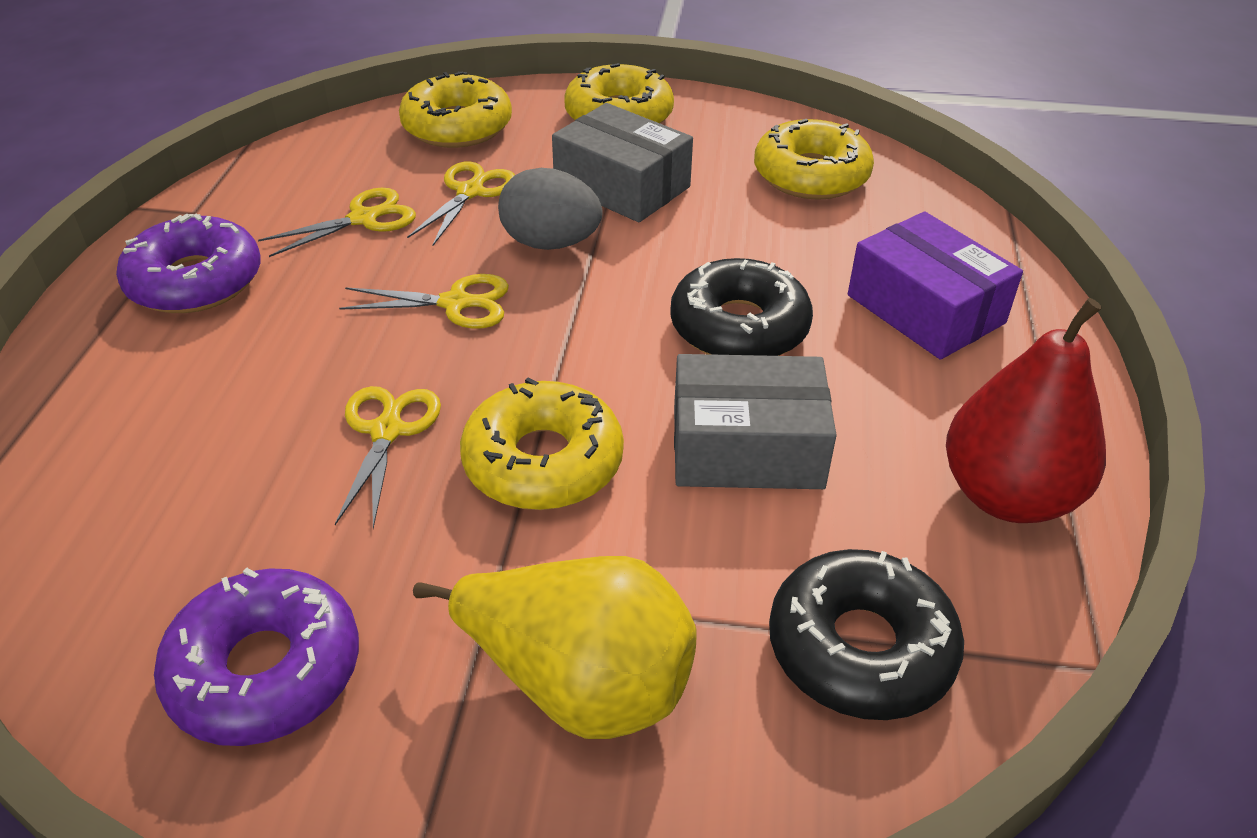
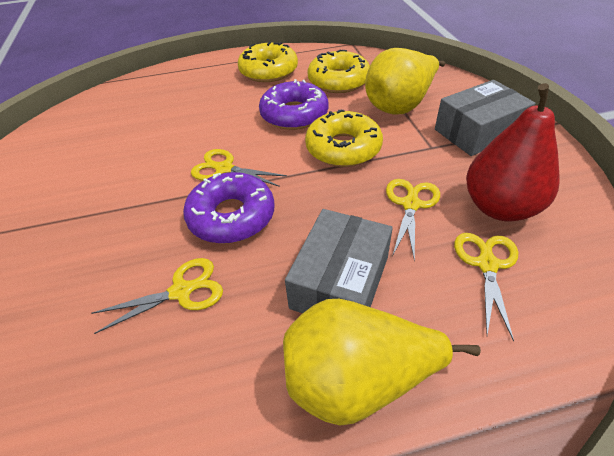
black donut: 2 -> 0
grey egg: 1 -> 0
purple box: 1 -> 0
yellow donut: 4 -> 3
yellow pear: 1 -> 2

